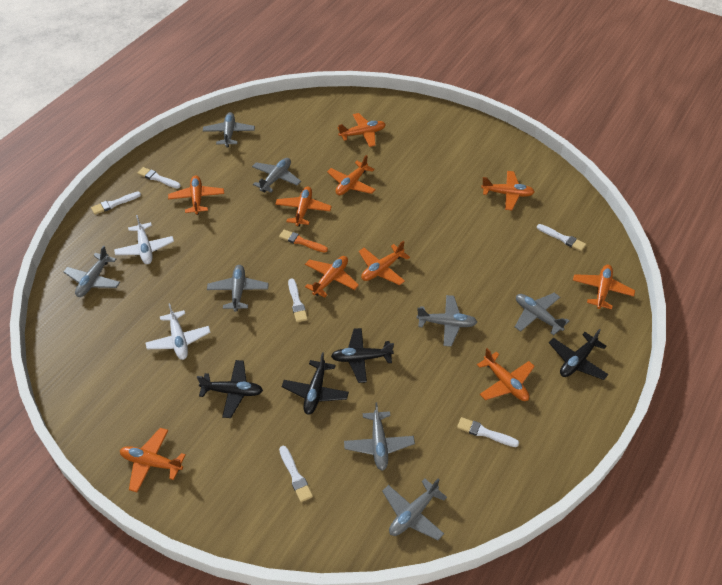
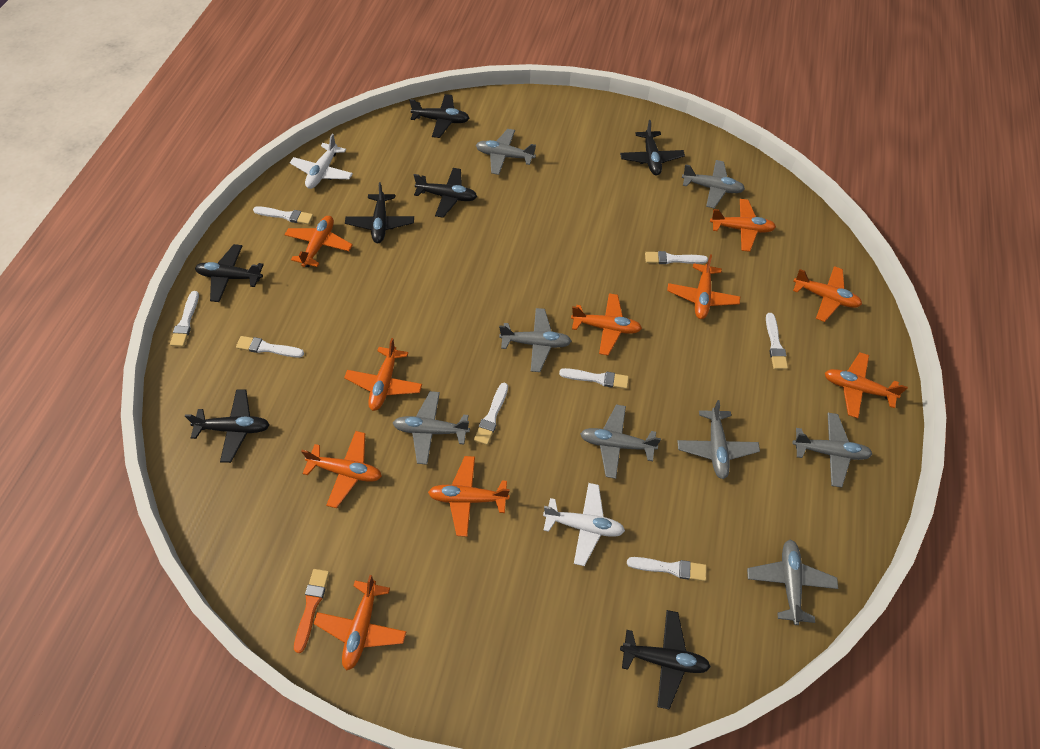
black plane: 4 -> 7
white brush: 6 -> 8

